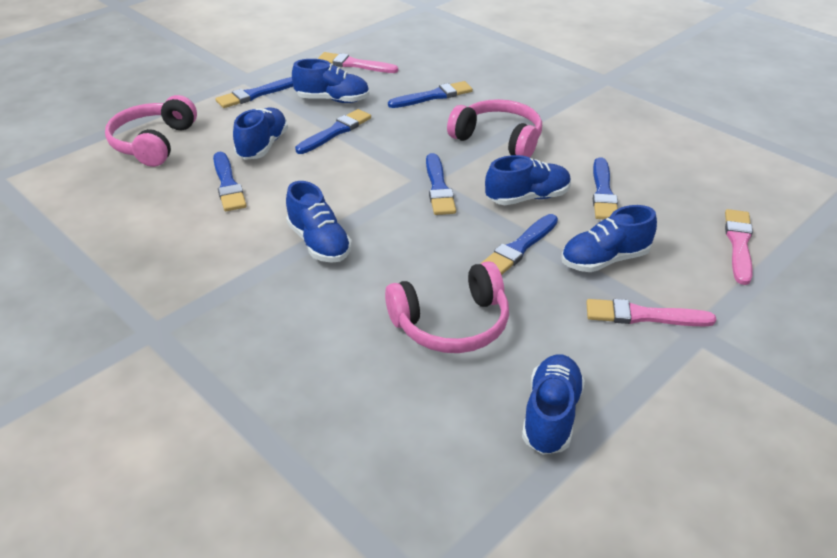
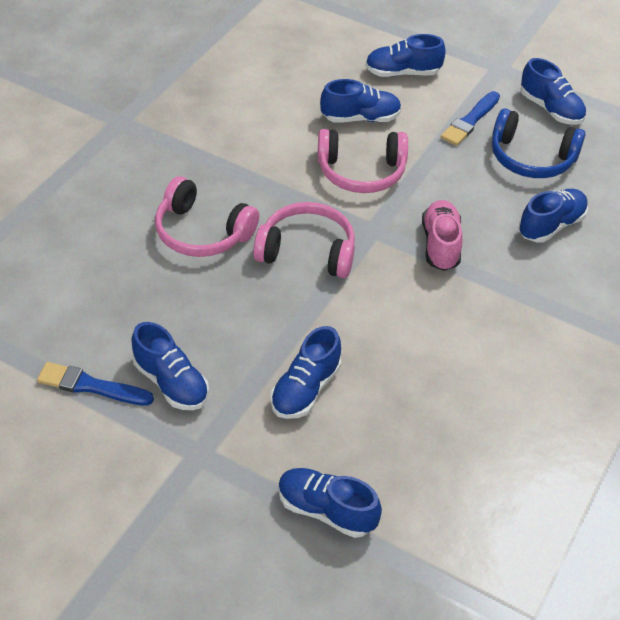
blue brush: 7 -> 2
blue headphones: 0 -> 1
blue shoe: 6 -> 7
pink brush: 3 -> 0
pink shoe: 0 -> 1

